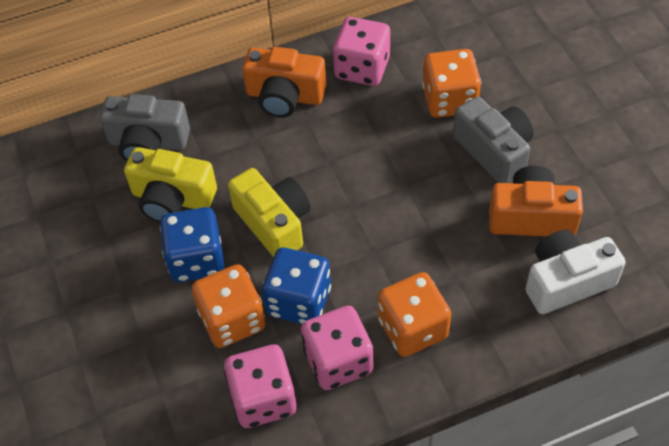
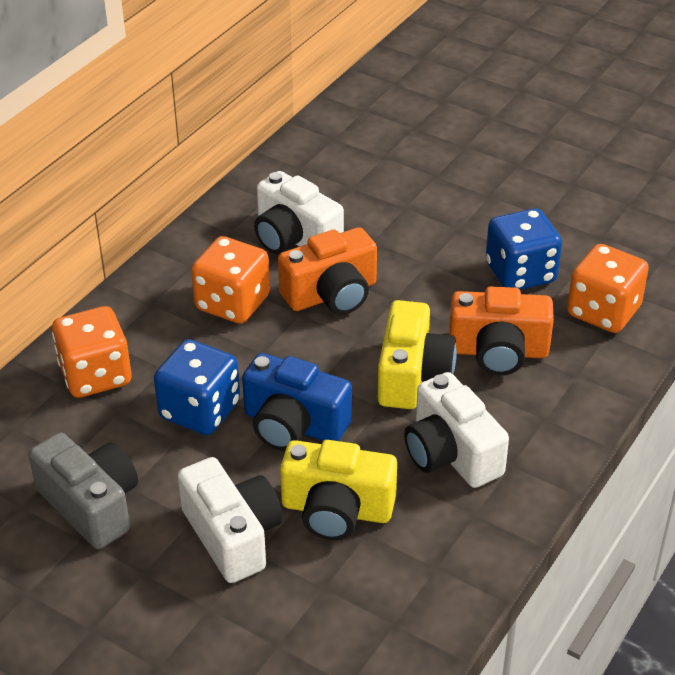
blue camera: 0 -> 1
grey camera: 2 -> 1
pink dice: 3 -> 0
white camera: 1 -> 3

